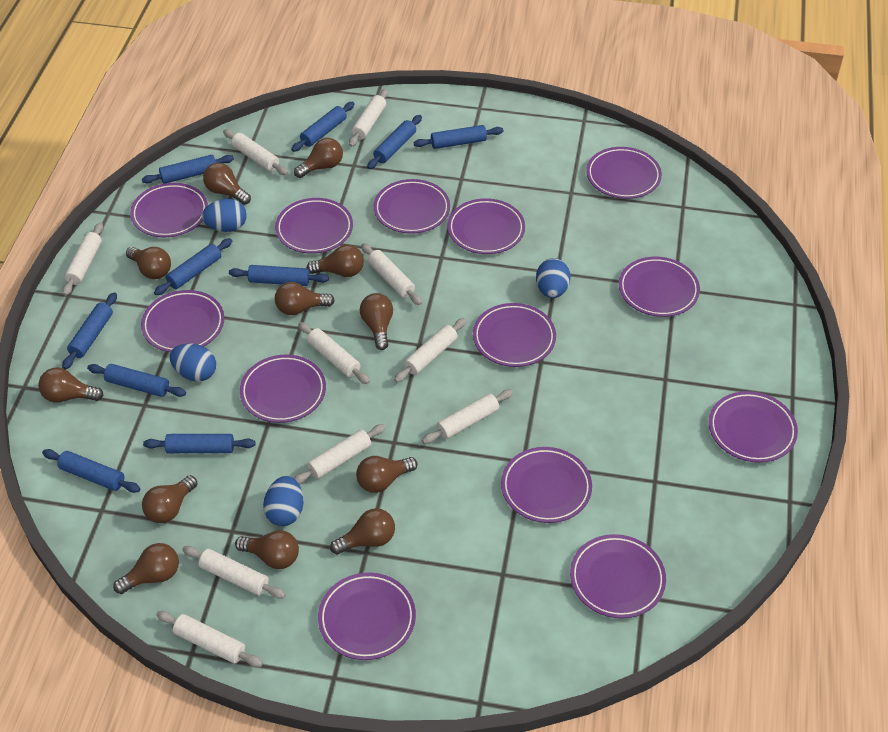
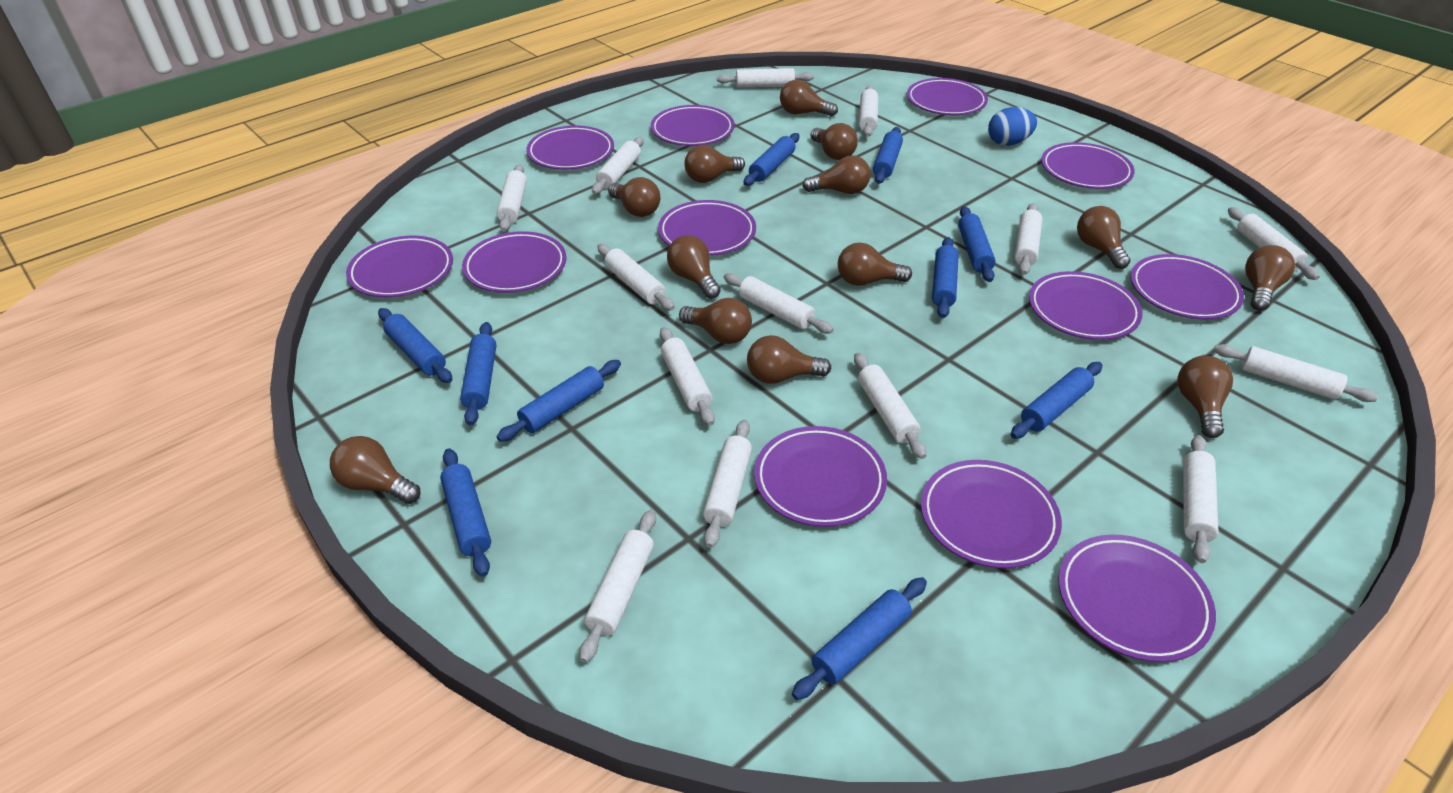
blue egg: 4 -> 1
brown light bulb: 12 -> 13
purple plate: 13 -> 12
white rolling pin: 10 -> 14

